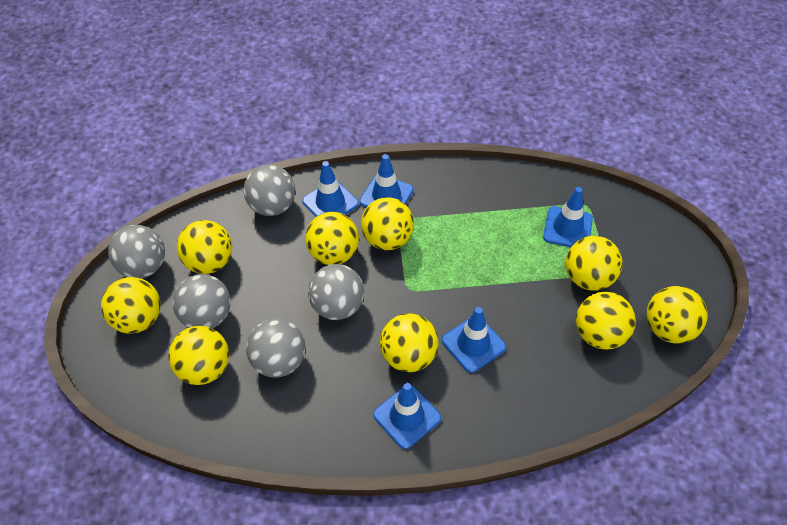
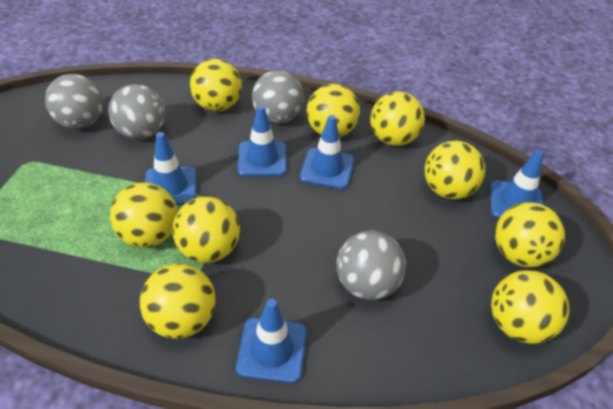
grey ball: 5 -> 4

